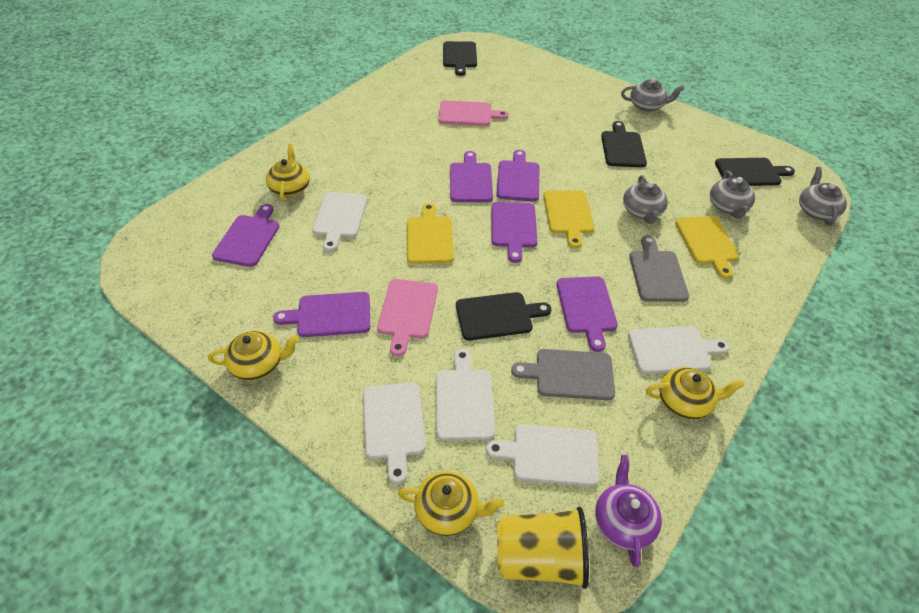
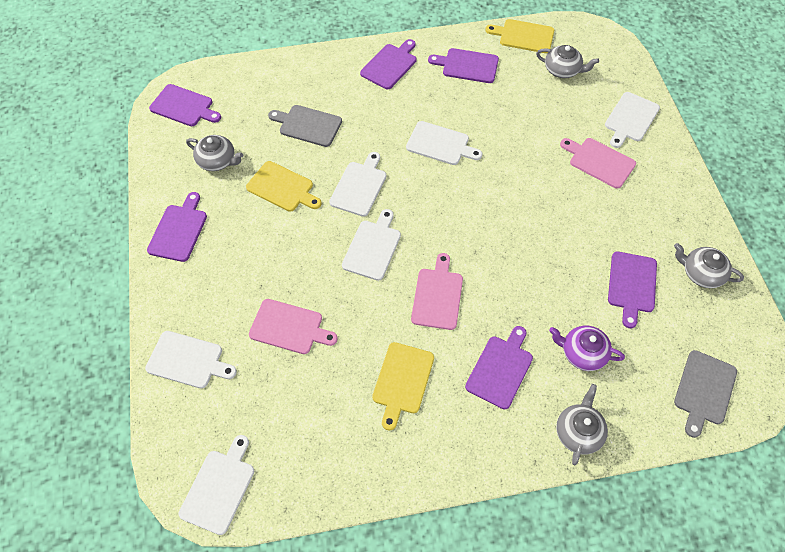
black cutting board: 4 -> 0
pink cutting board: 2 -> 3
white cutting board: 5 -> 6
yellow cup: 1 -> 0
yellow teapot: 4 -> 0

